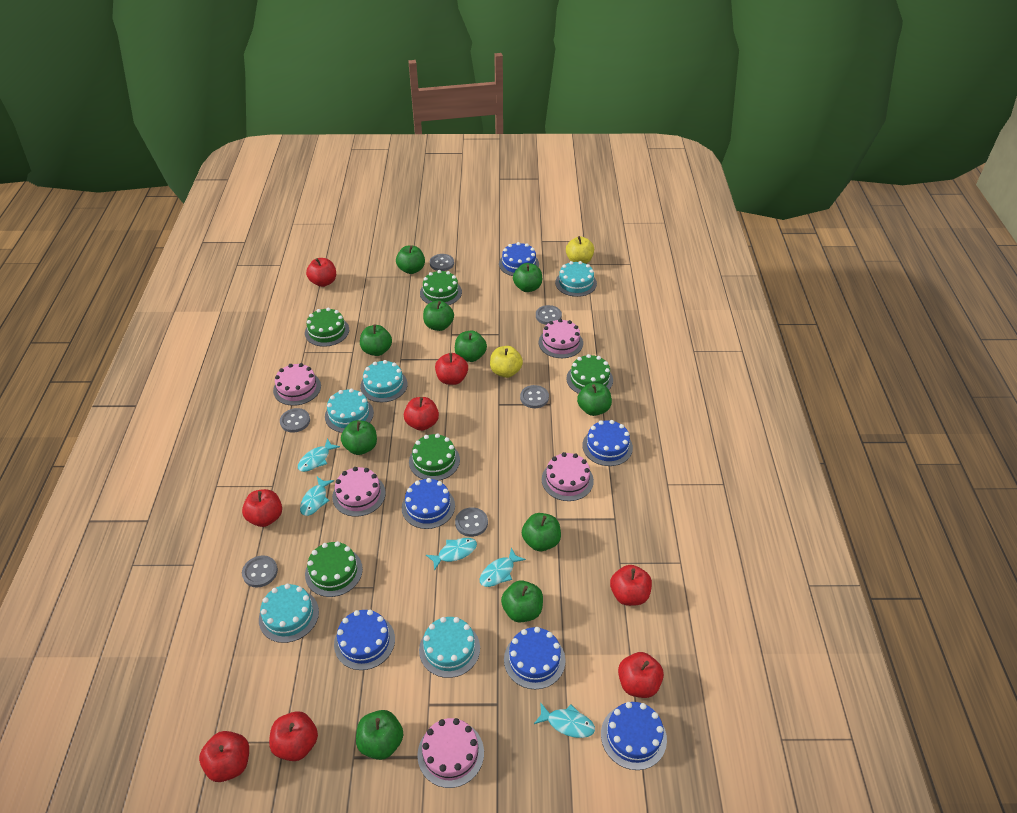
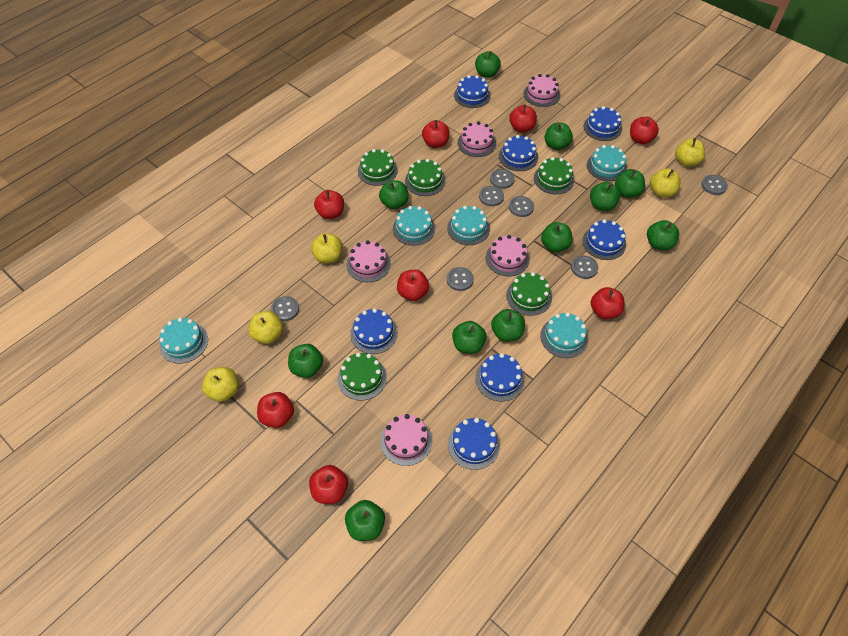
blue cake: 6 -> 7
green apple: 10 -> 11
grey button: 6 -> 7
turquoise fish: 5 -> 0
yellow apple: 2 -> 5

